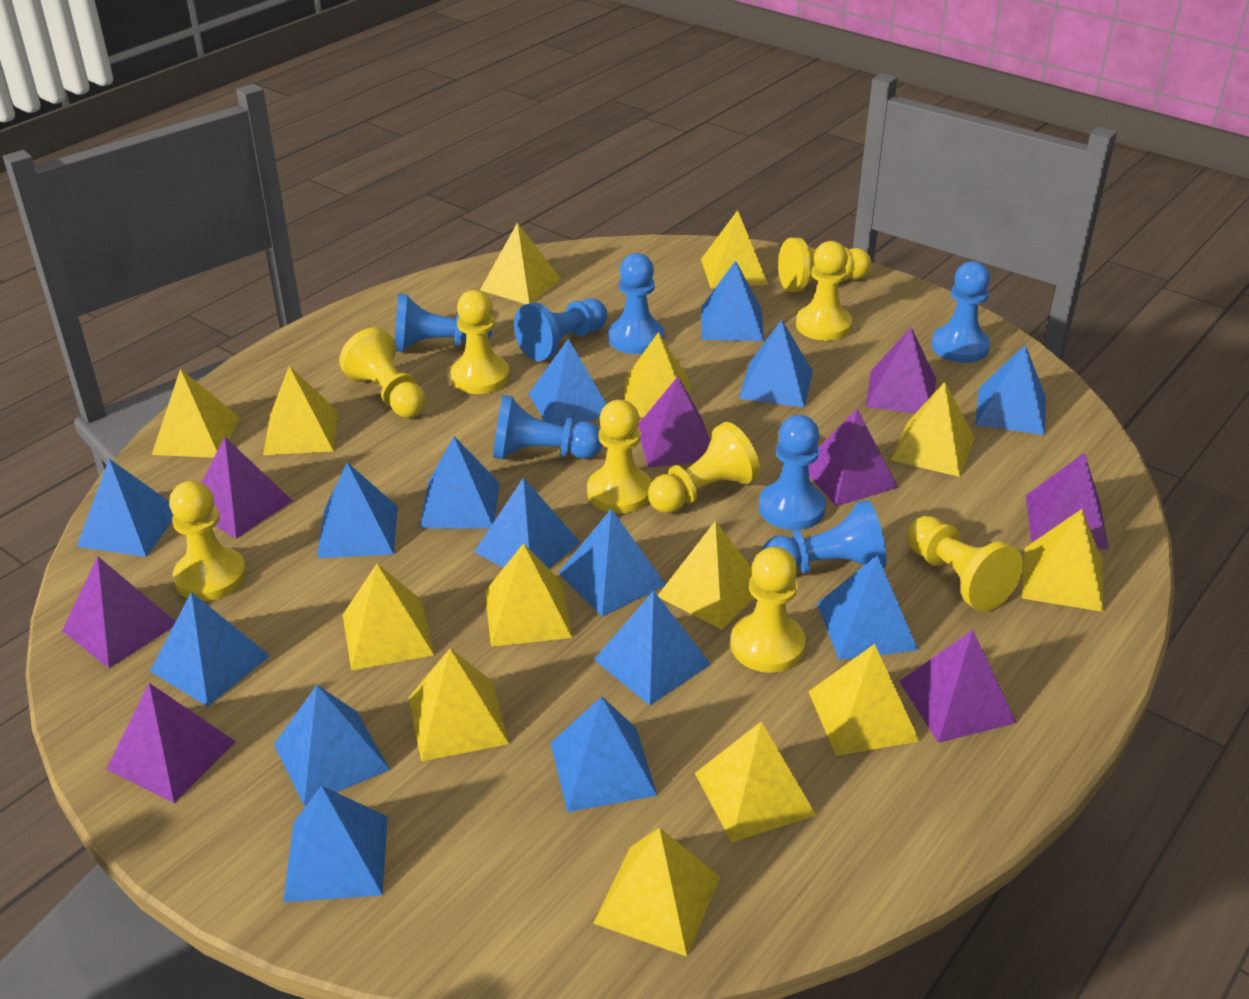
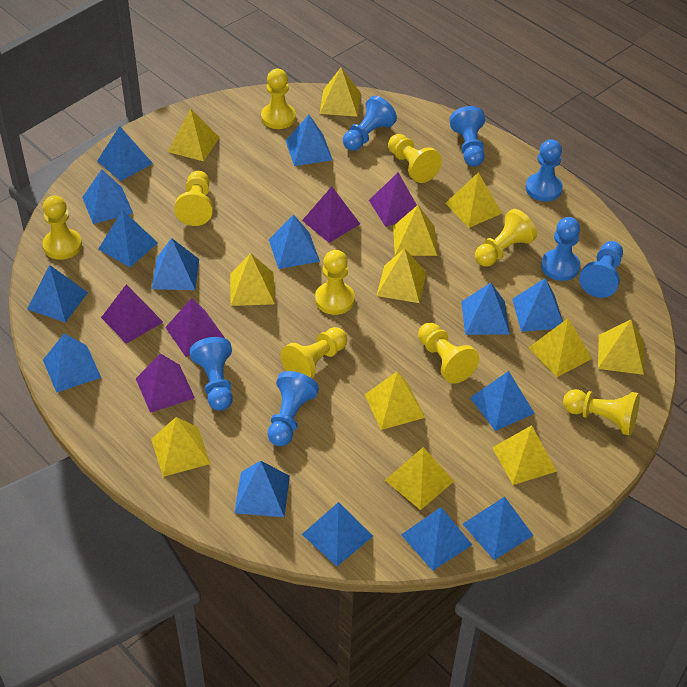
purple pyramid: 8 -> 5
yellow pyramid: 14 -> 12

